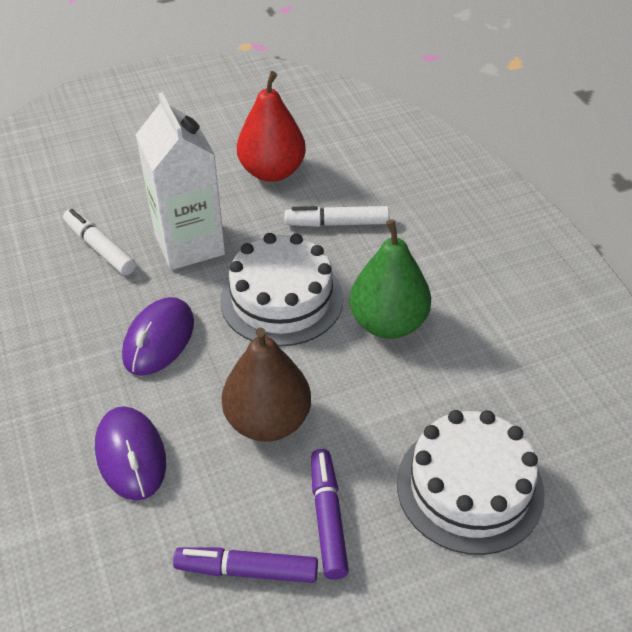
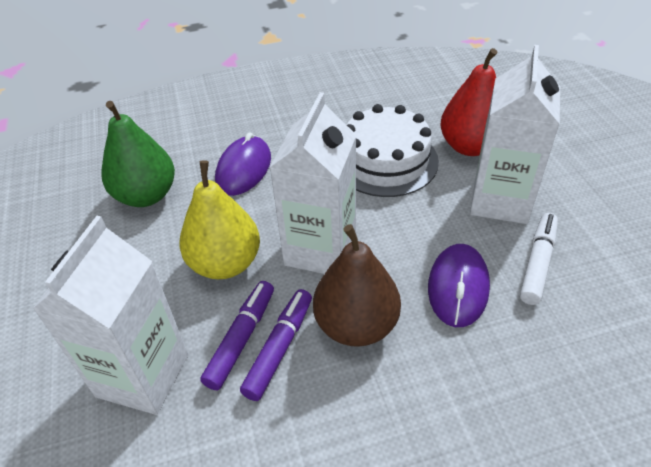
white cake: 2 -> 1
white carton: 1 -> 3
white marker: 2 -> 1
yellow pear: 0 -> 1

